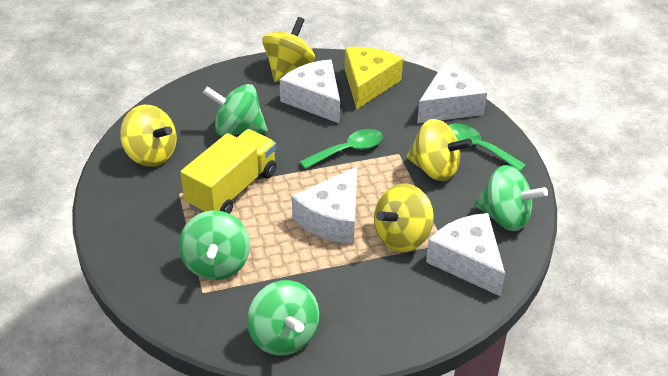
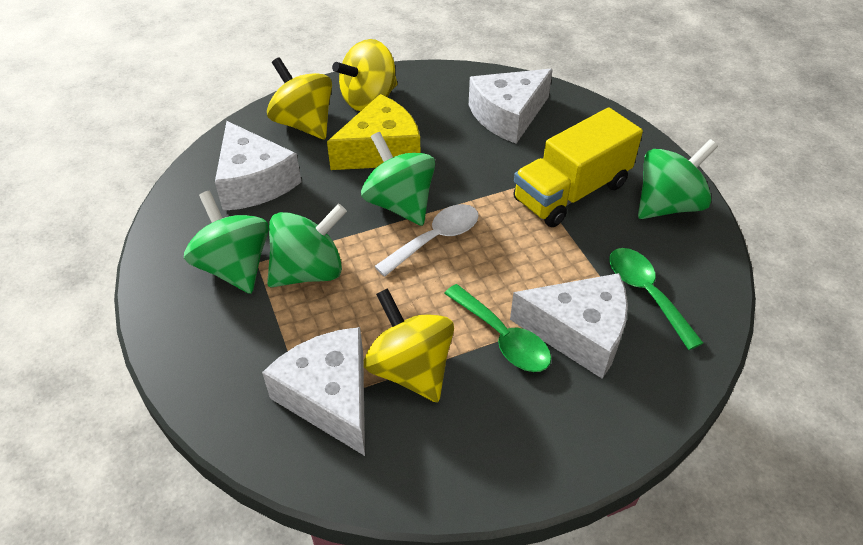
white spoon: 0 -> 1
yellow spinning top: 4 -> 3

